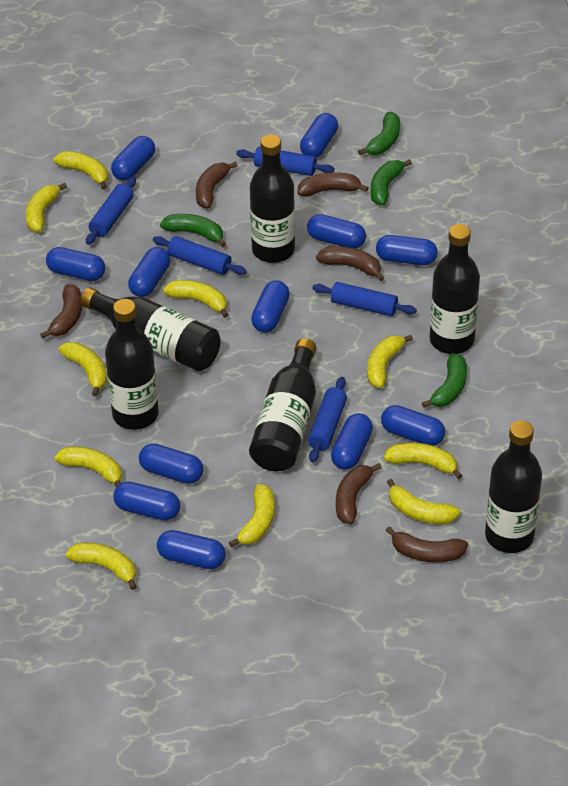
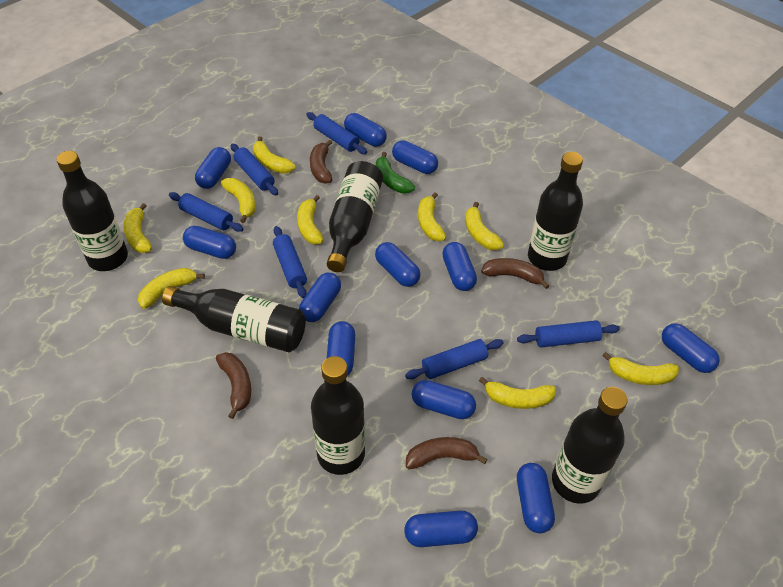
blue rolling pin: 5 -> 6
brown banana: 6 -> 4
green banana: 4 -> 1
yellow banana: 10 -> 9

